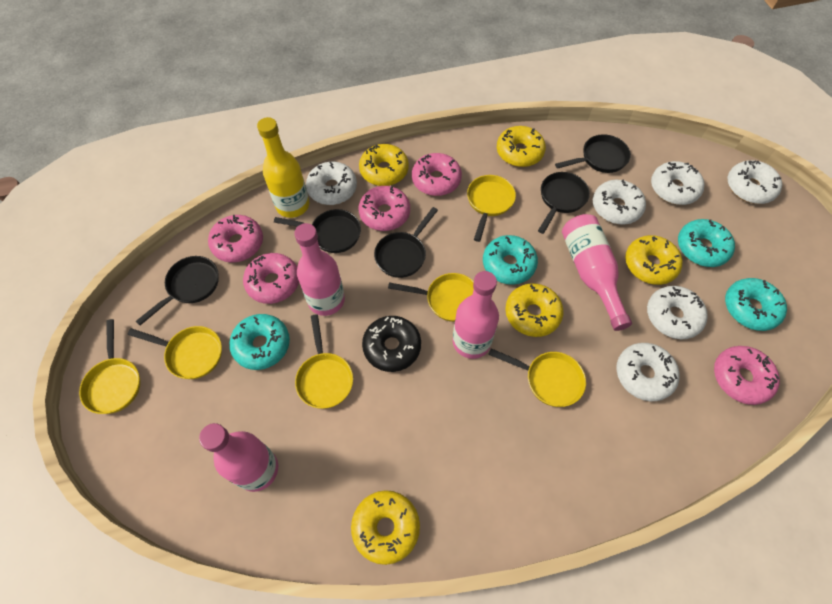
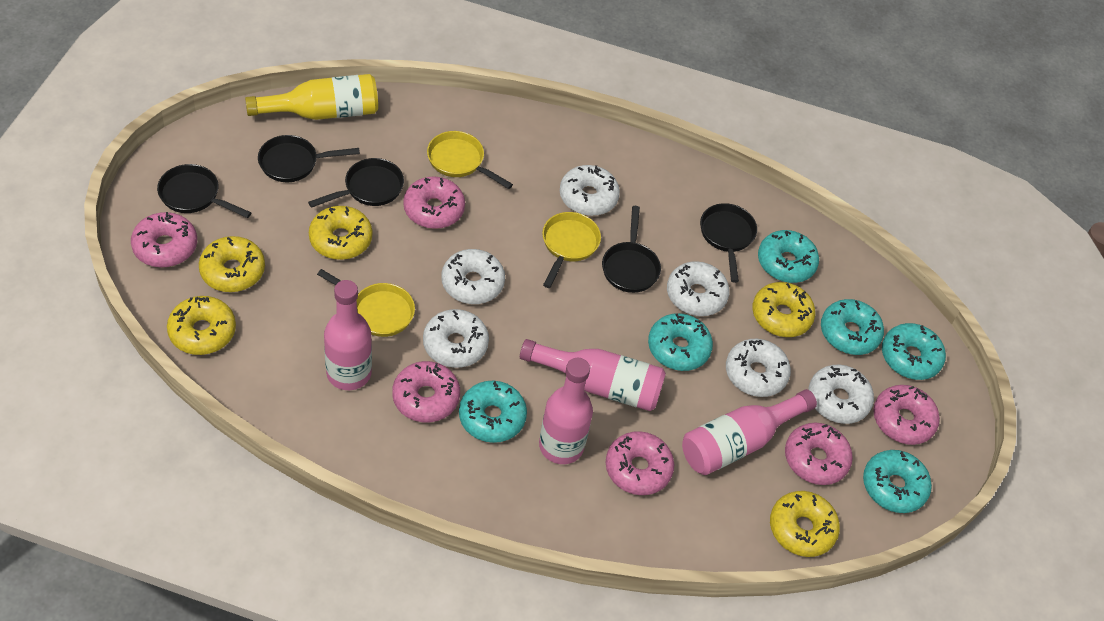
black donut: 1 -> 0
pink donut: 5 -> 6
turquoise donut: 4 -> 6
yellow pan: 6 -> 3

